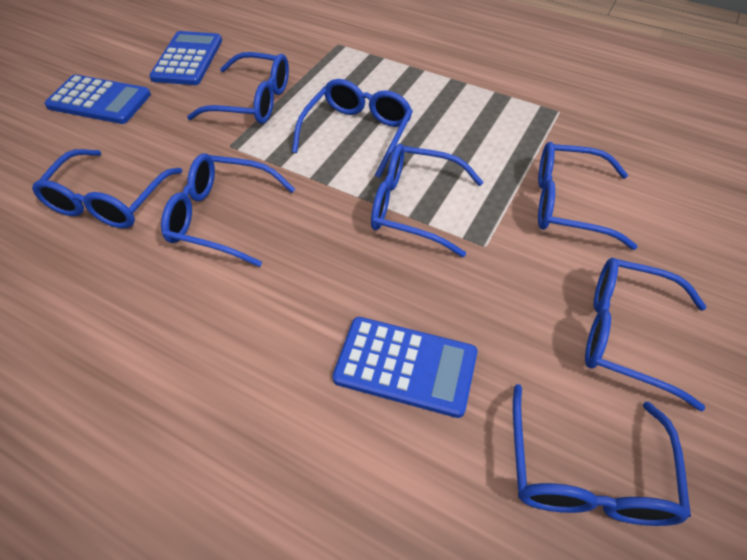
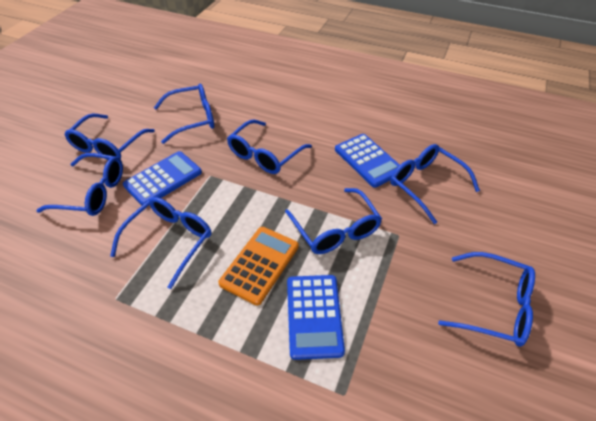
orange calculator: 0 -> 1

